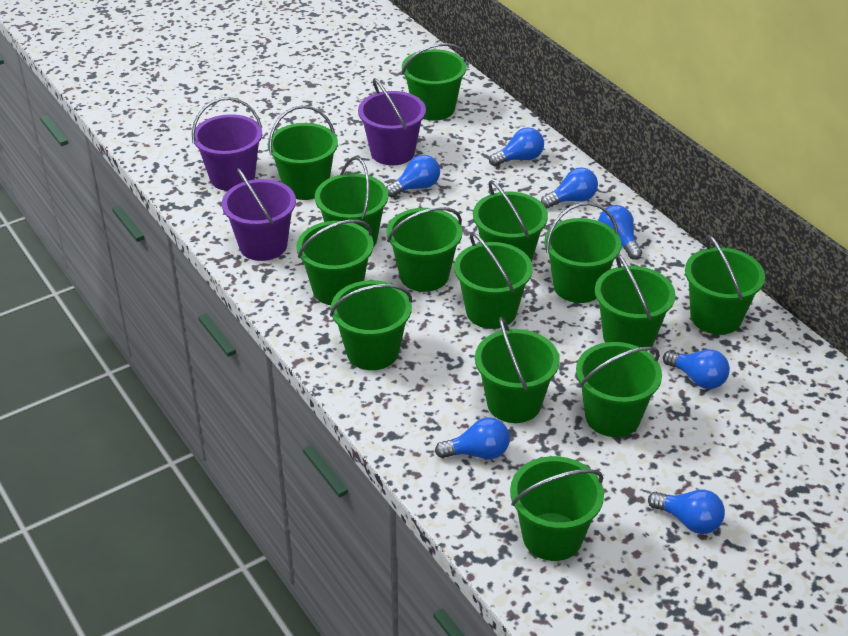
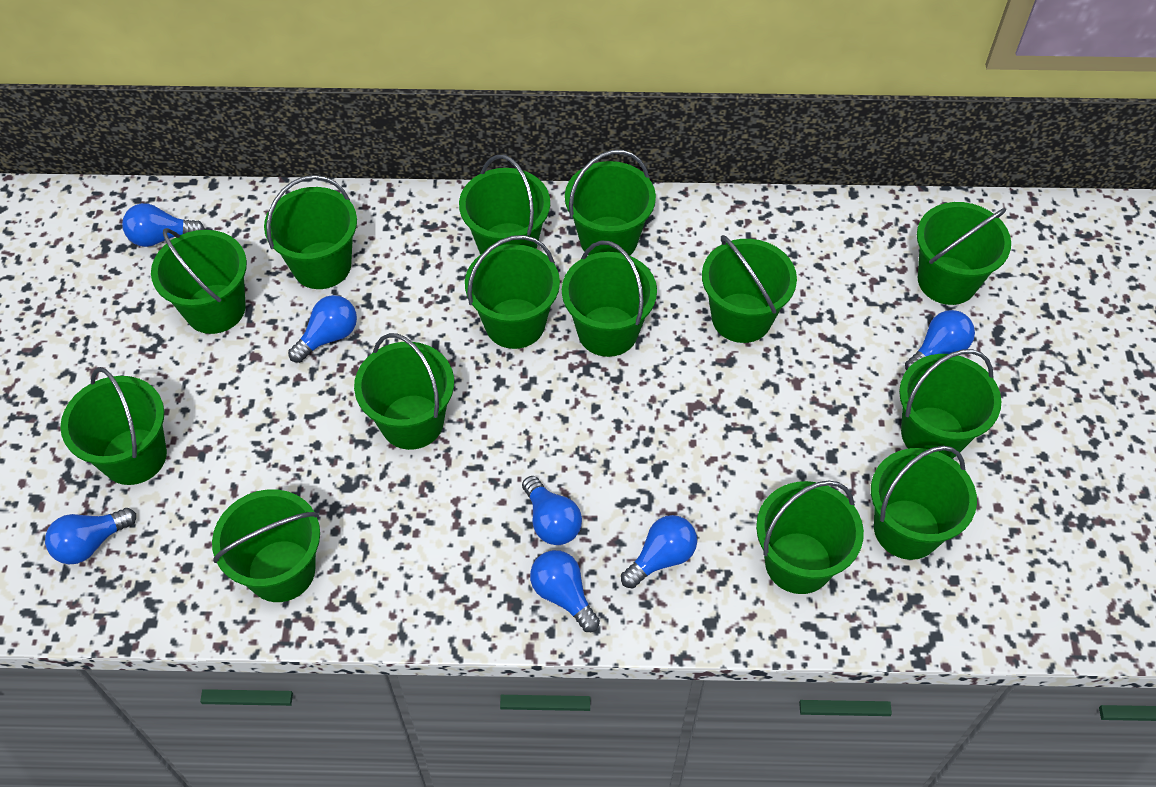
purple bucket: 3 -> 0

